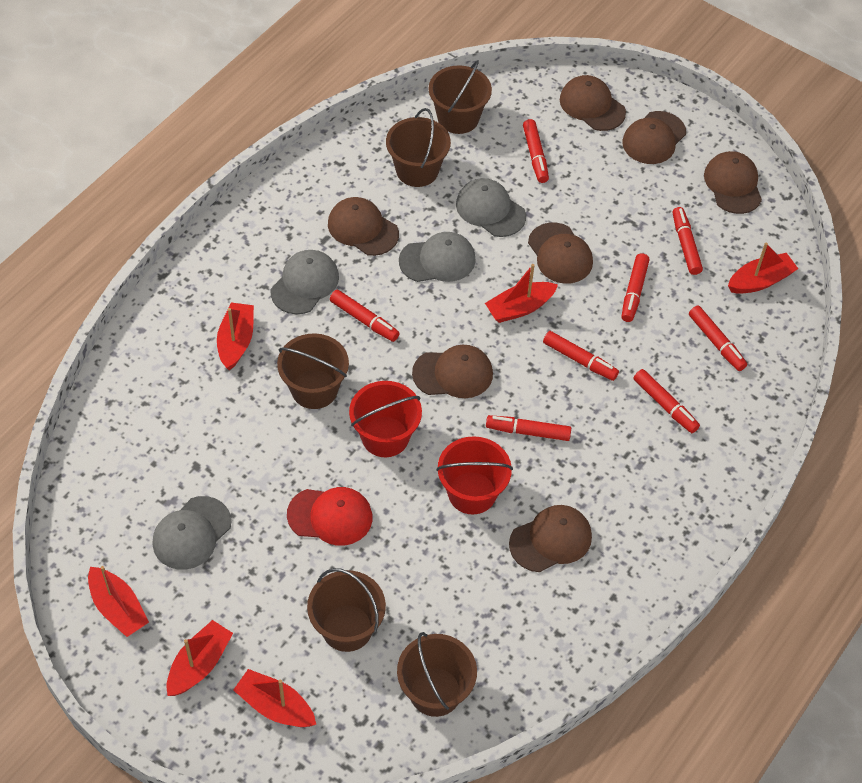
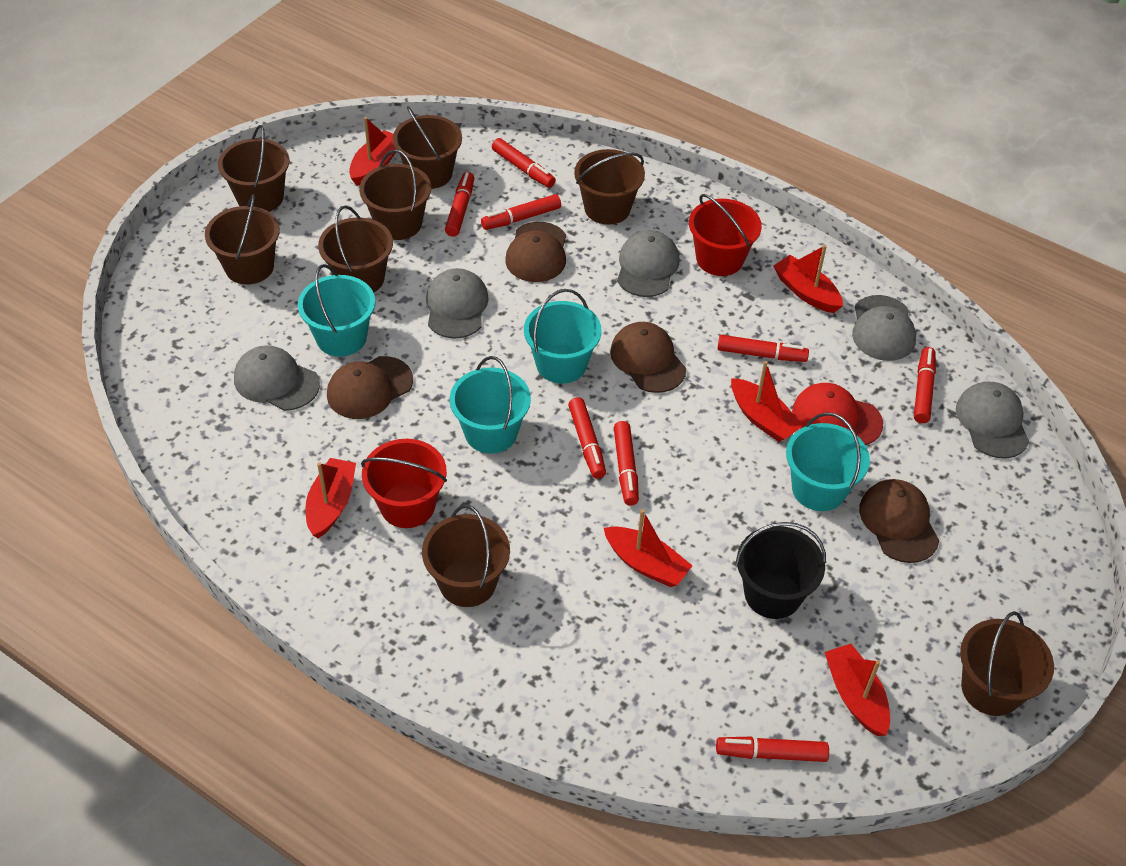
black bucket: 0 -> 1
brown bucket: 5 -> 8
brown cap: 7 -> 4
grey cap: 4 -> 5
turquoise bucket: 0 -> 4

